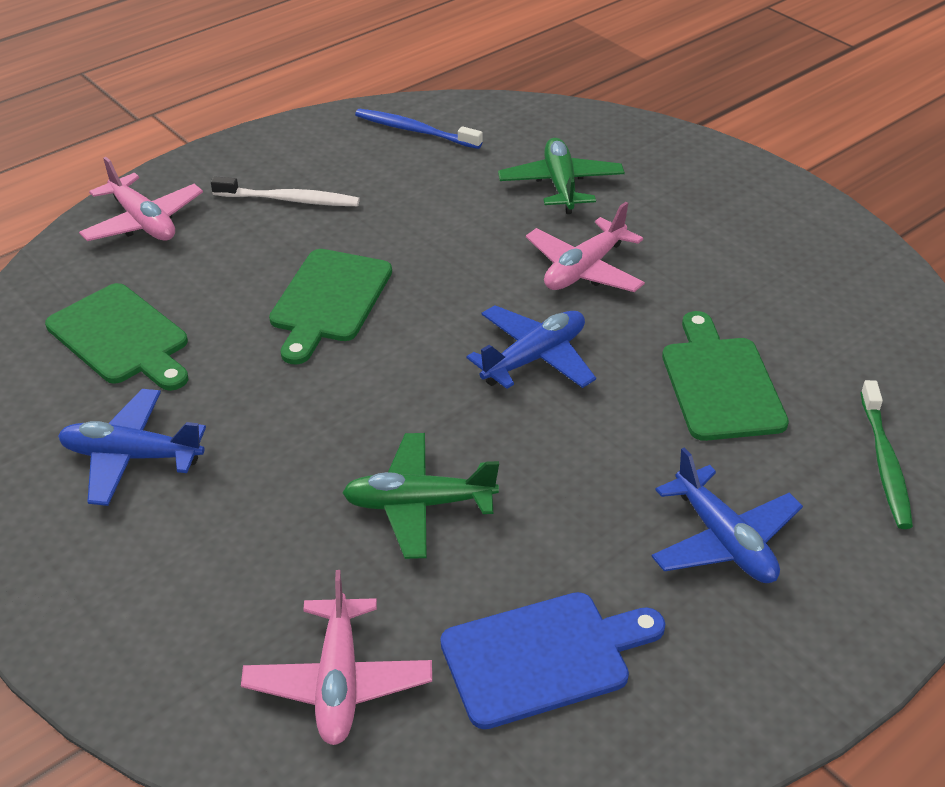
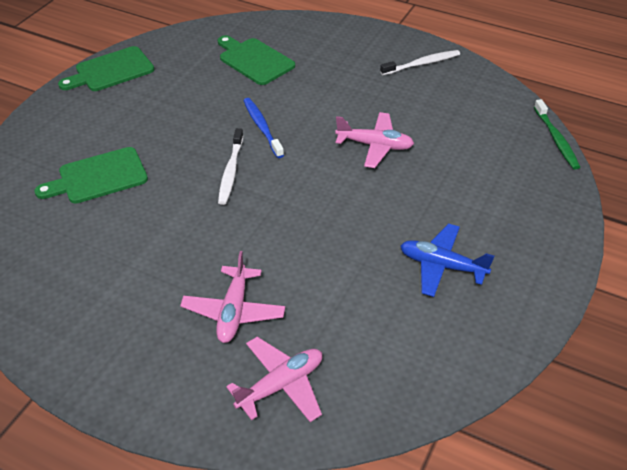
blue cutting board: 1 -> 0
blue plane: 3 -> 1
green plane: 2 -> 0
white toothbrush: 1 -> 2

